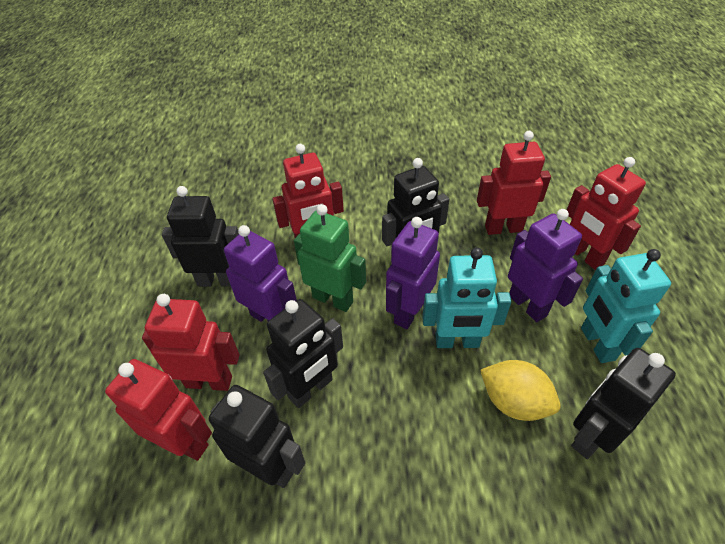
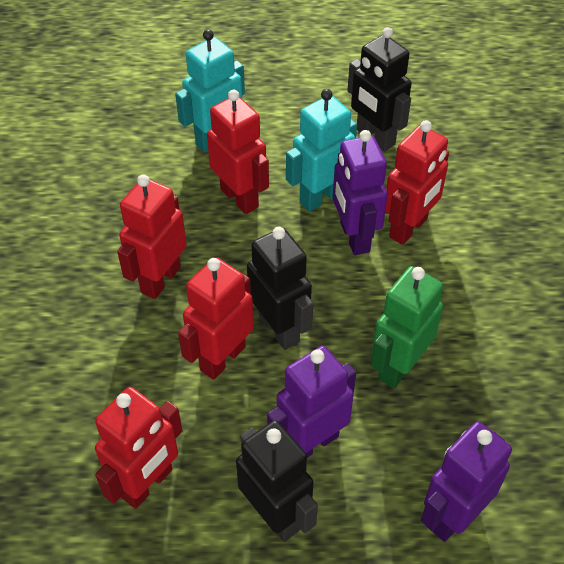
black robot: 5 -> 3
yellow lemon: 1 -> 0

